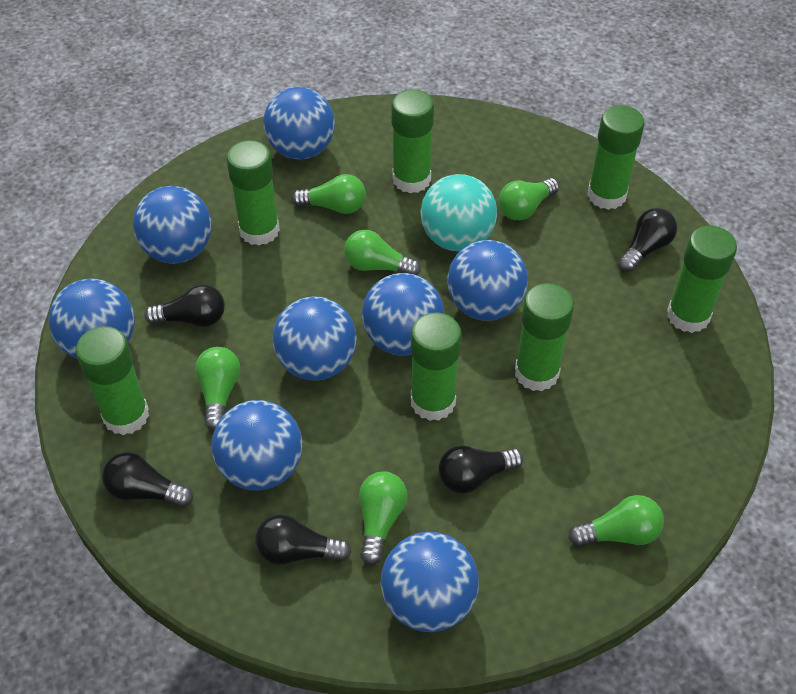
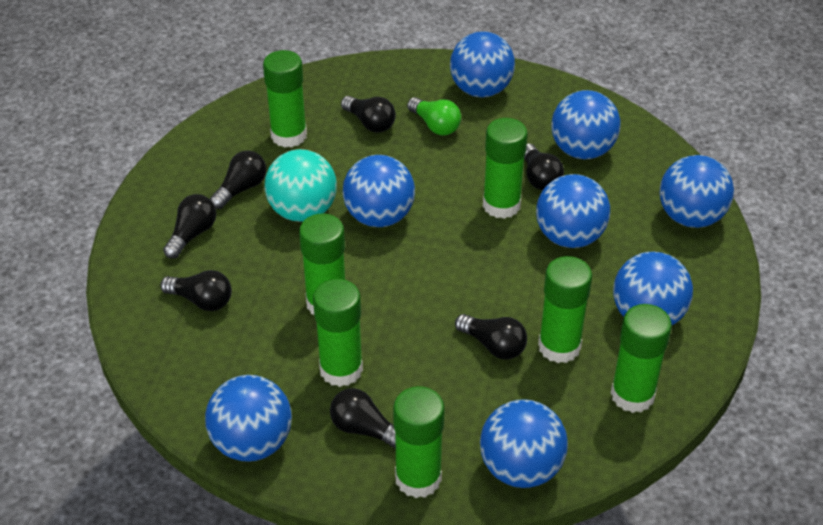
black light bulb: 5 -> 7
green light bulb: 6 -> 1

